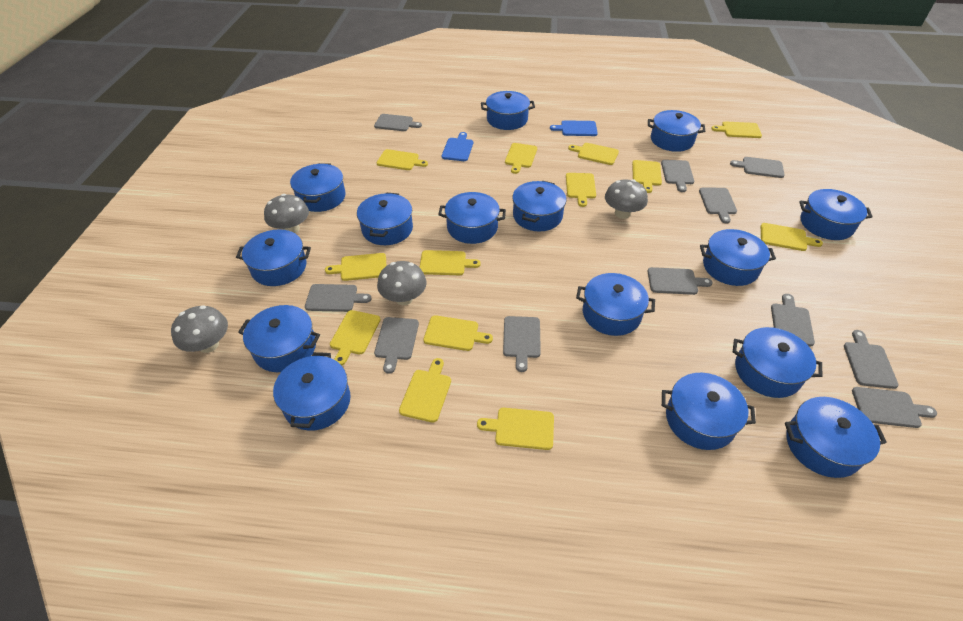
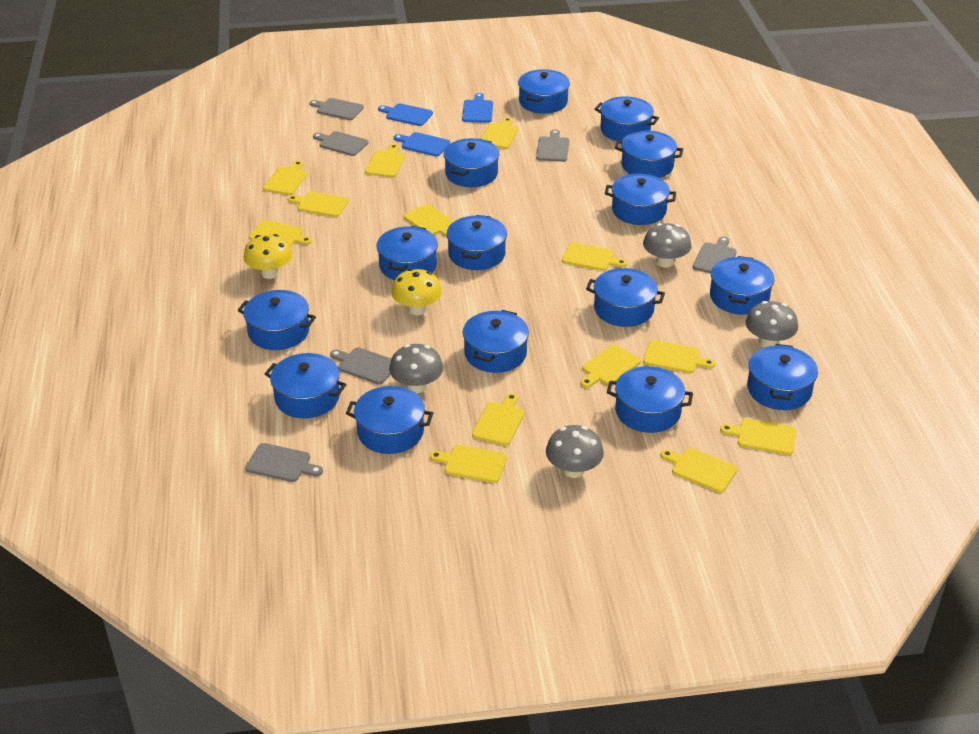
blue cutting board: 2 -> 3
grey cutting board: 11 -> 6
yellow mushroom: 0 -> 2

